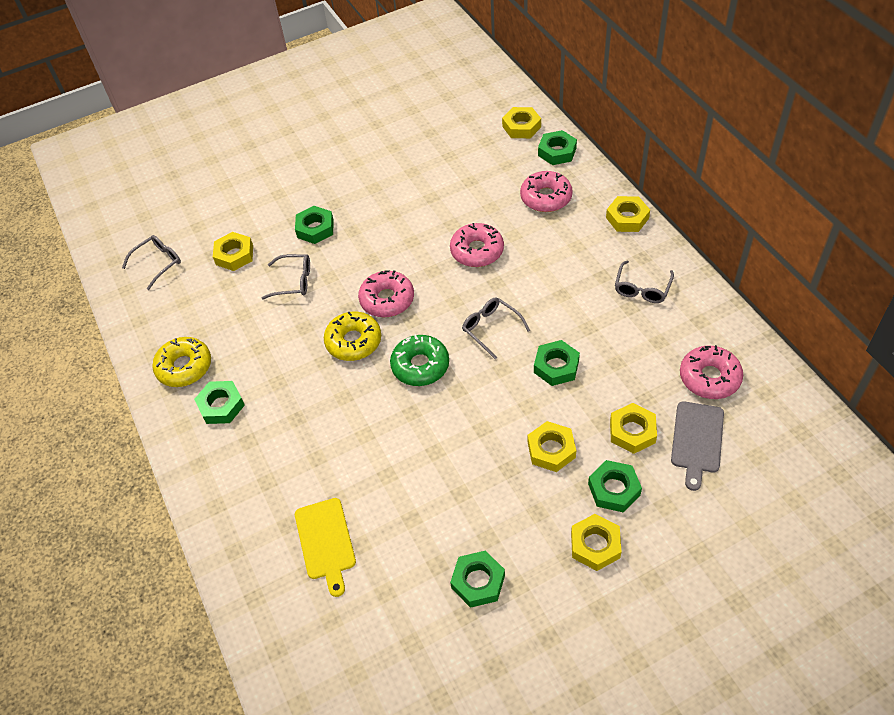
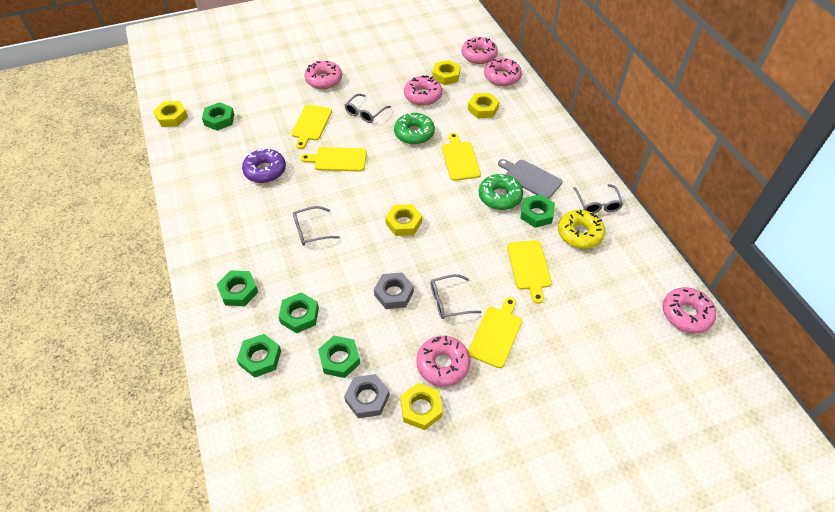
green donut: 1 -> 2
grey nut: 0 -> 2
pink donut: 4 -> 6
purple donut: 0 -> 1
yellow cutting board: 1 -> 5
yellow donut: 2 -> 1
yellow nut: 6 -> 5

